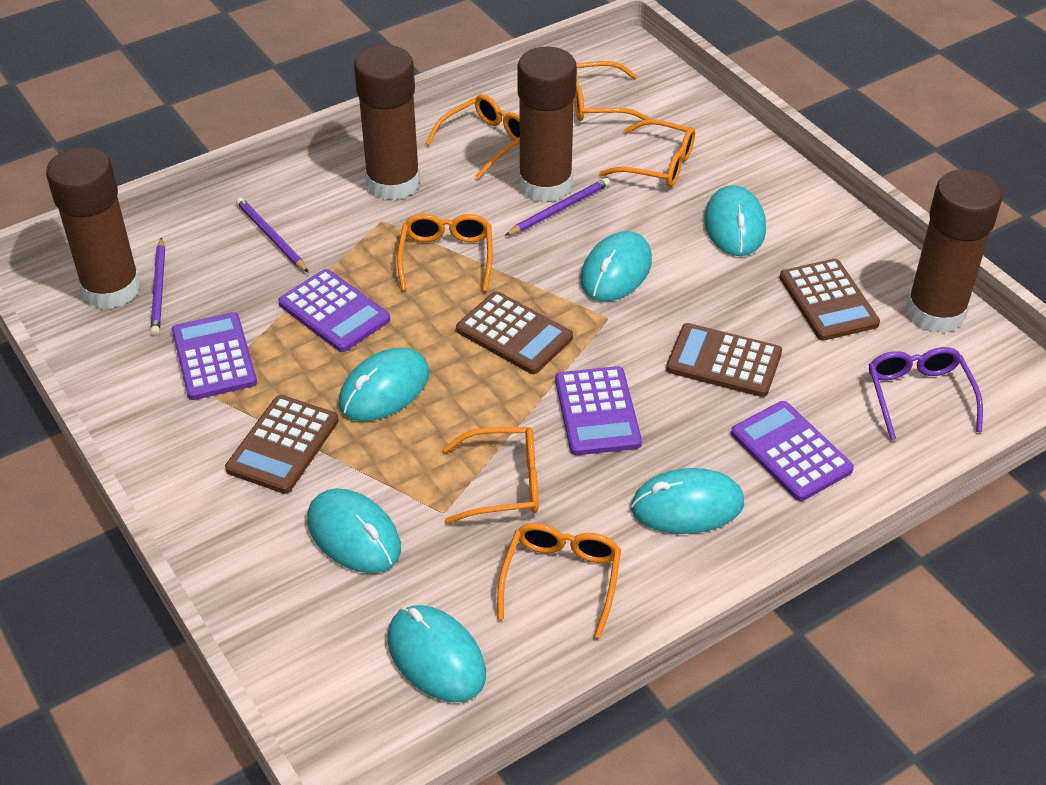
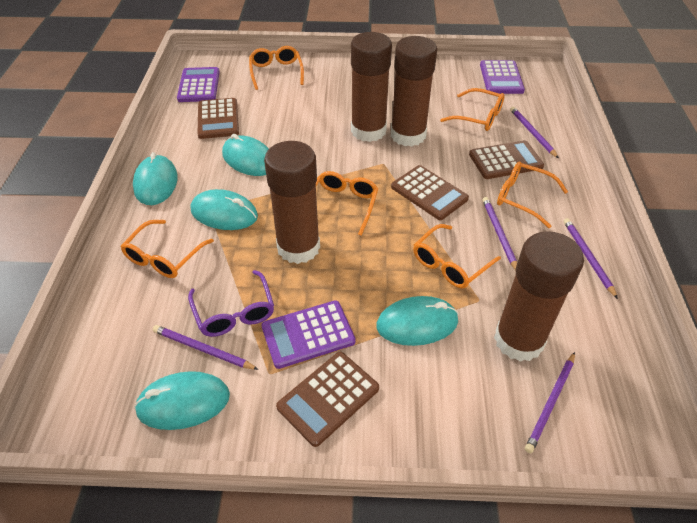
purple calculator: 4 -> 3
purple pencil: 3 -> 5
turquoise mouse: 6 -> 5

